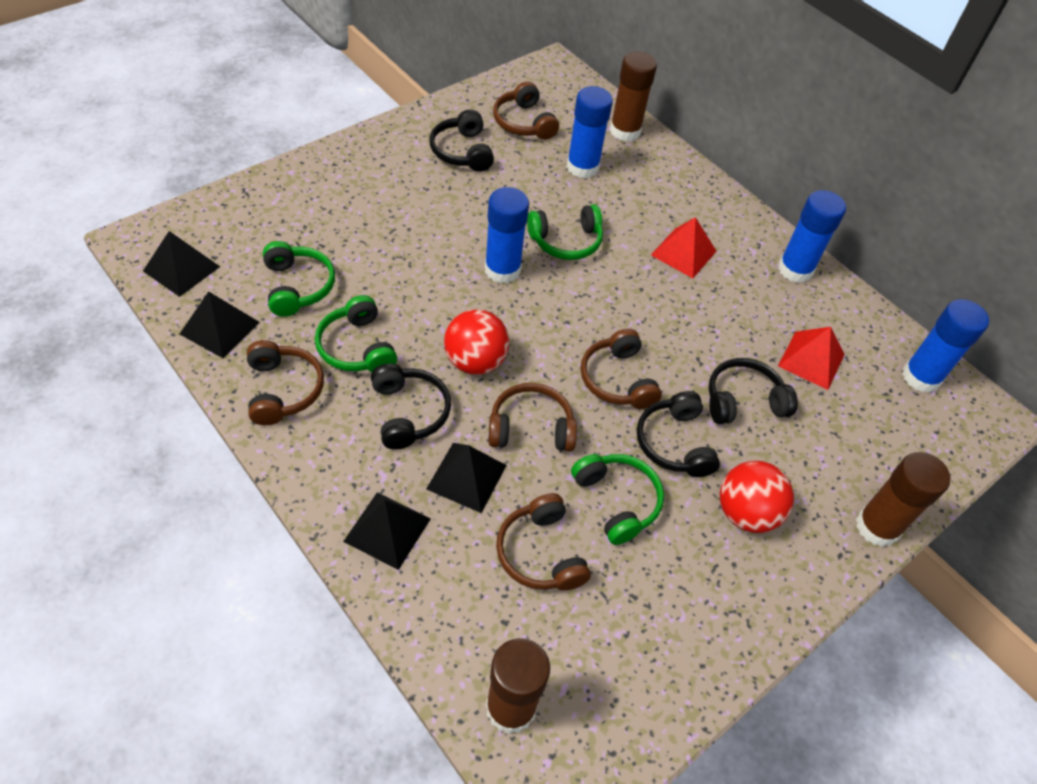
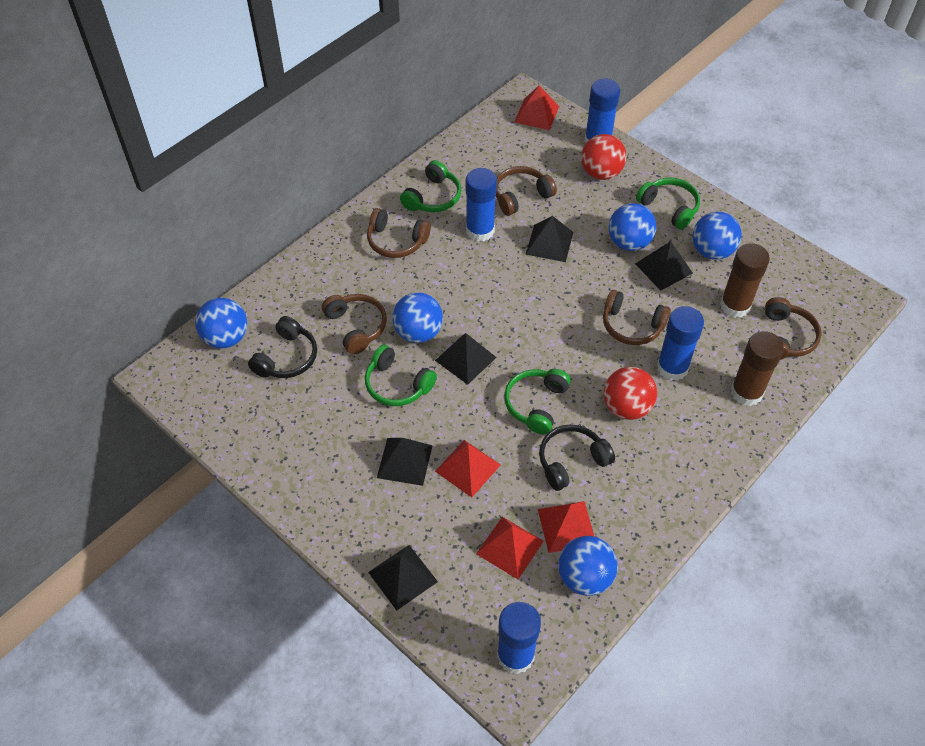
black headphones: 4 -> 2
black pyramid: 4 -> 5
blue ball: 0 -> 5
brown glue stick: 3 -> 2
red pyramid: 2 -> 4

